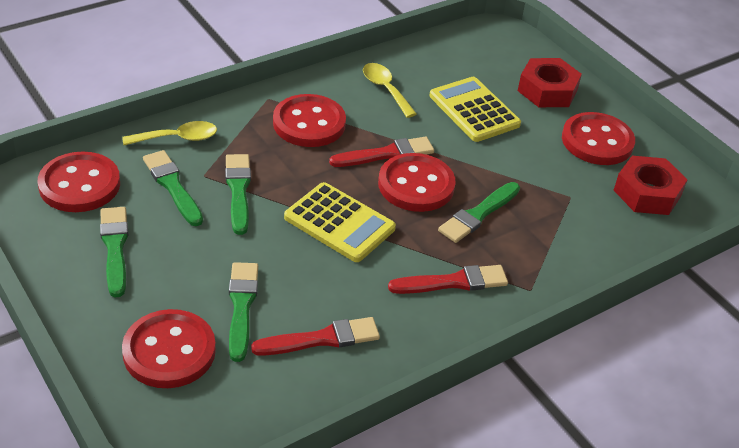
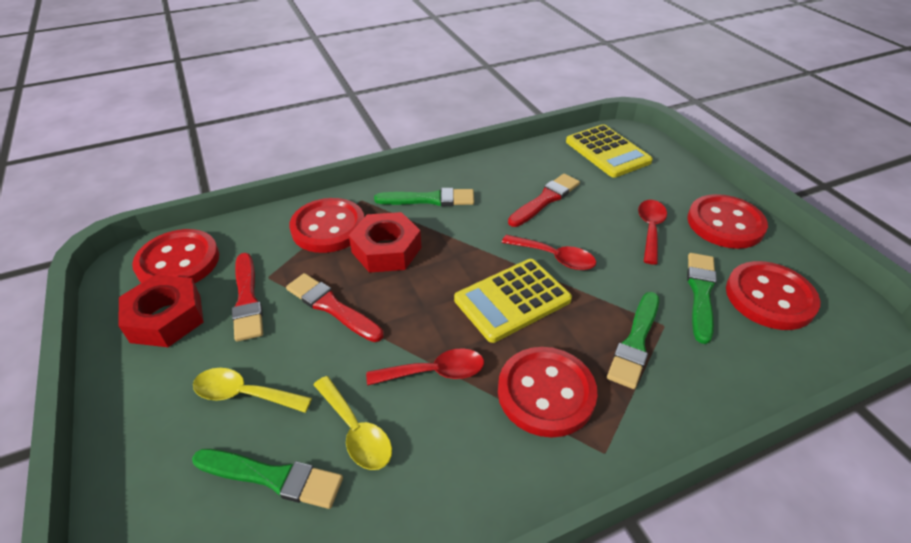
green brush: 5 -> 4
red spoon: 0 -> 3

